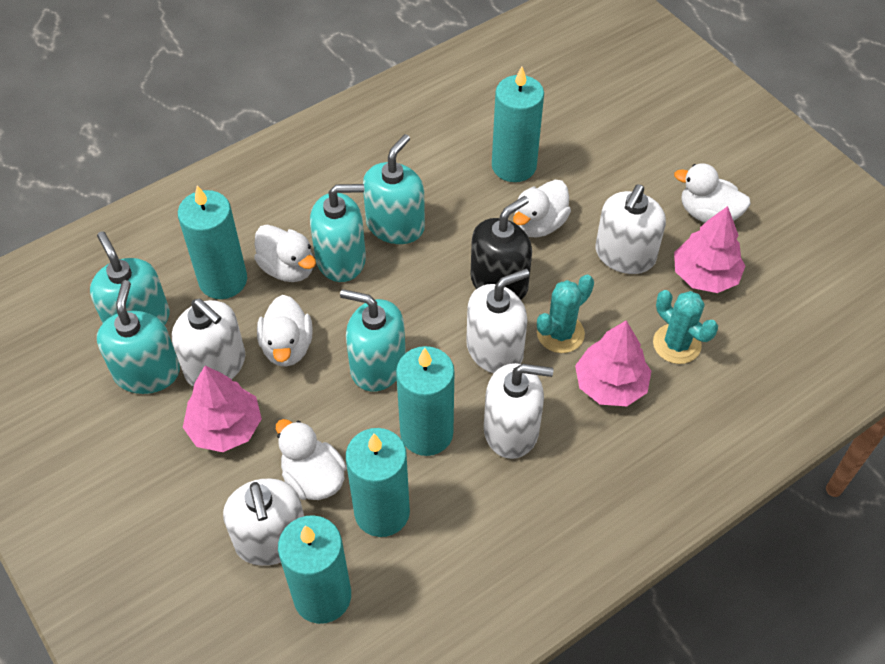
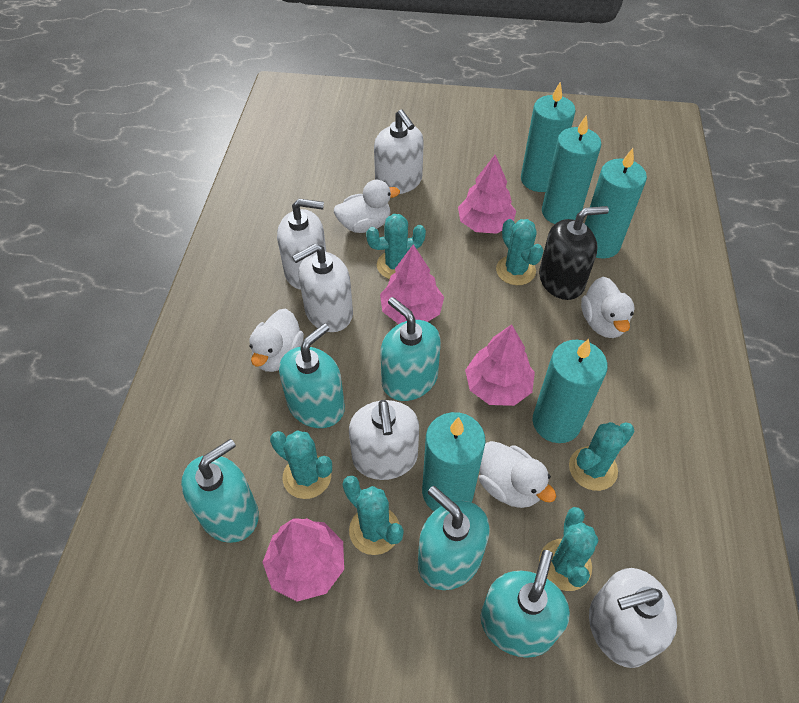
pink tree: 3 -> 4
turquoise cactus: 2 -> 6
white duck: 5 -> 4

